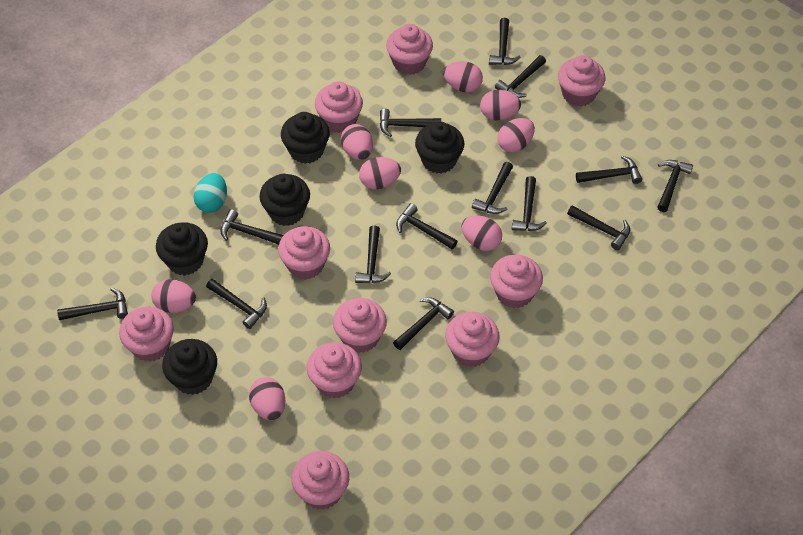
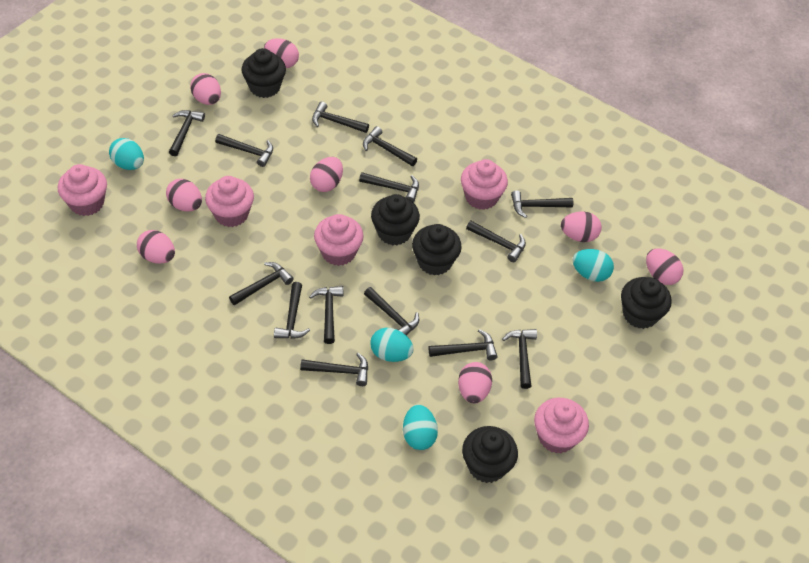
pink cupcake: 10 -> 5
turquoise egg: 1 -> 4

